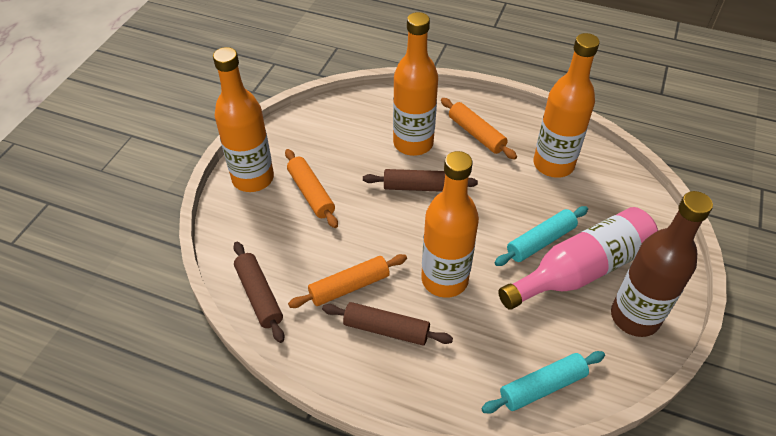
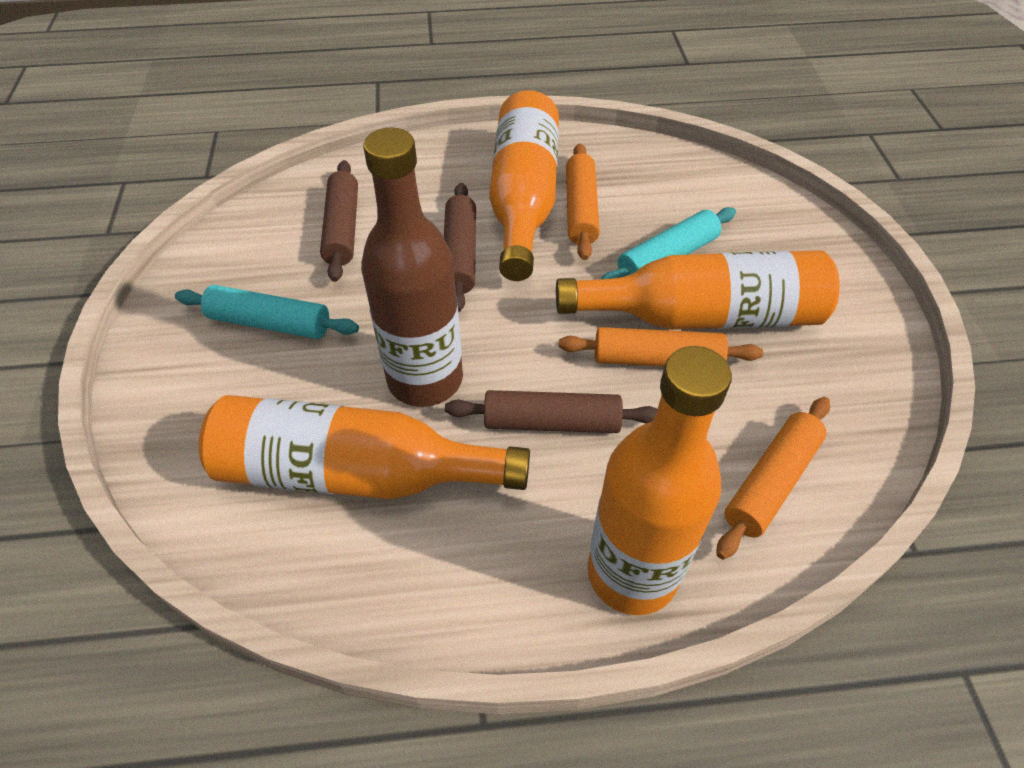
pink bottle: 1 -> 0

